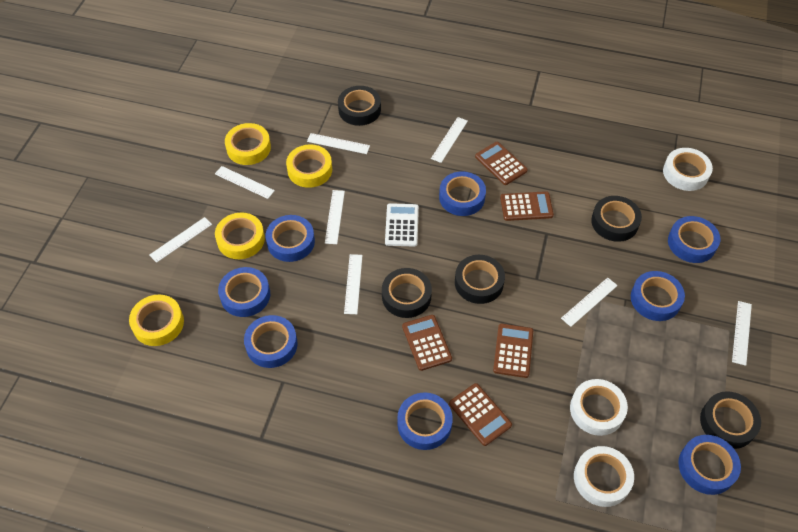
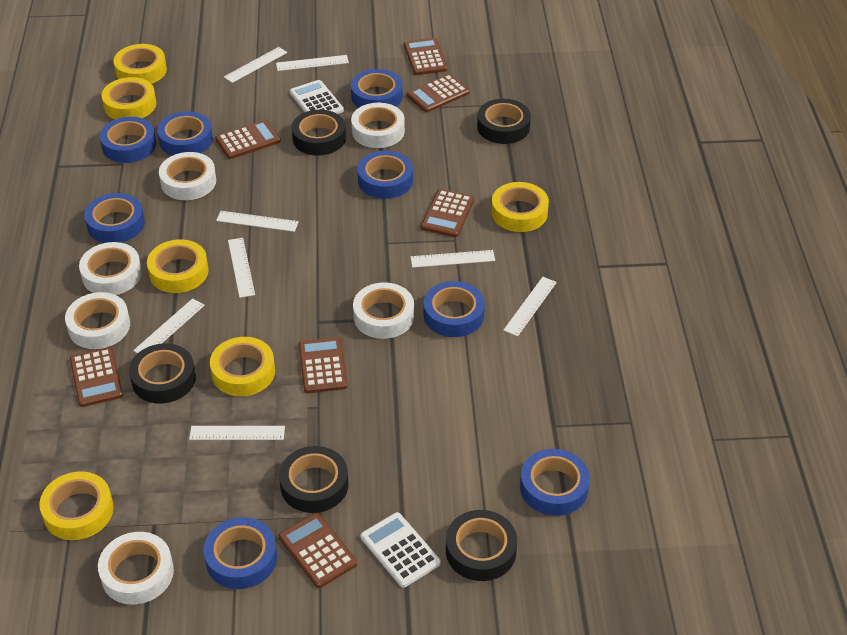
brown calculator: 5 -> 7
white calculator: 1 -> 2
white tape: 3 -> 6
yellow tape: 4 -> 6

